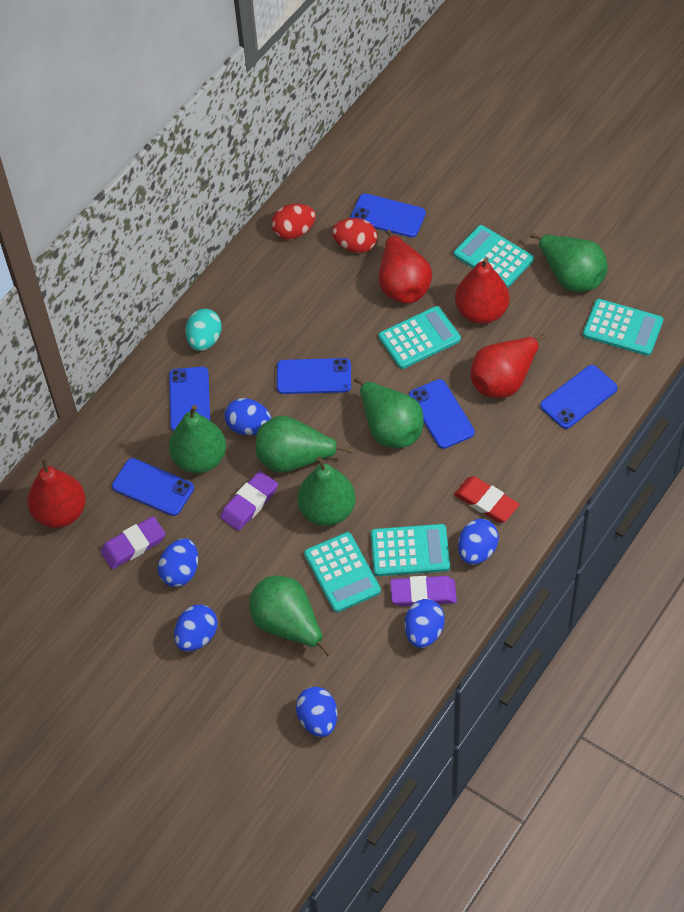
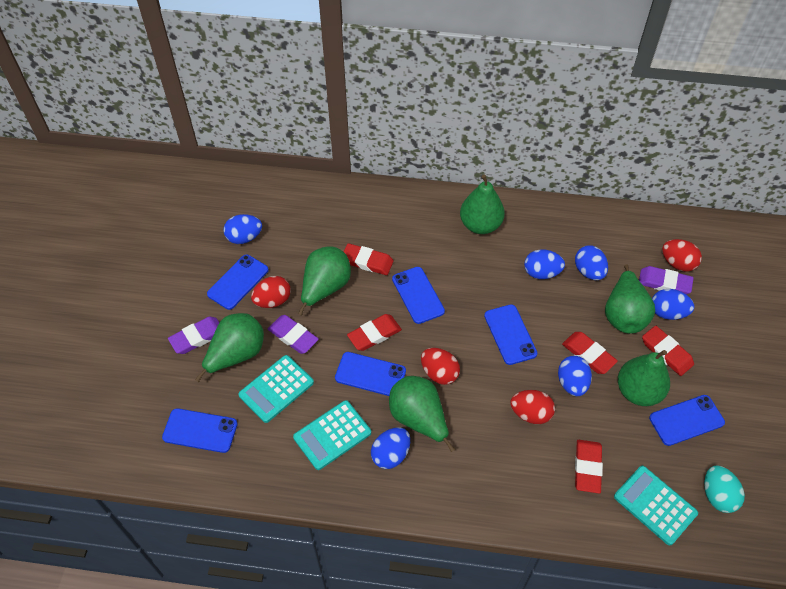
red egg: 2 -> 4
red eraser: 1 -> 5
red pear: 4 -> 0
turquoise calculator: 5 -> 3

